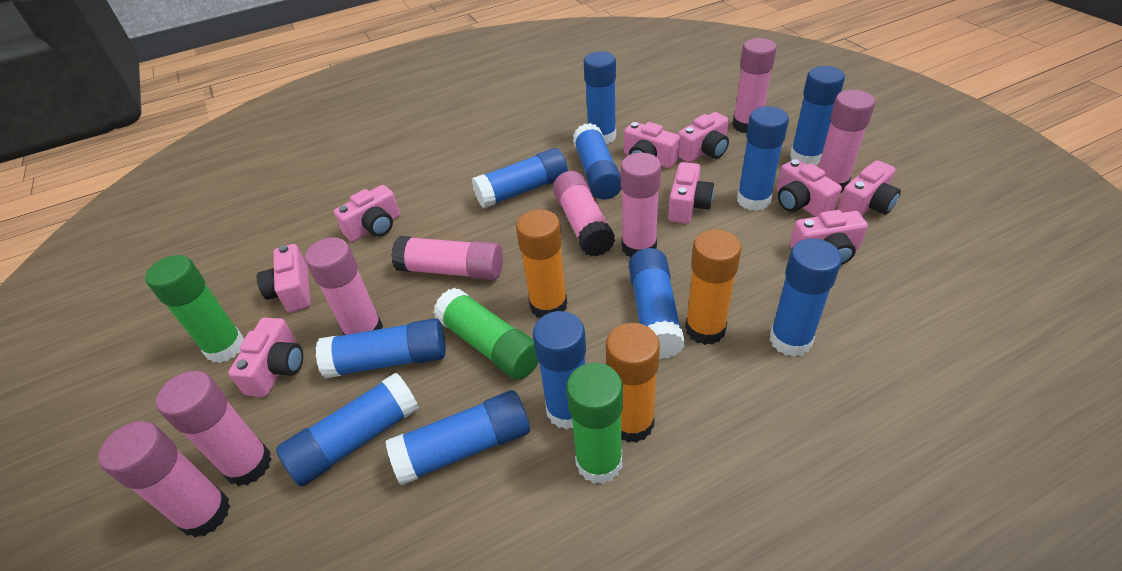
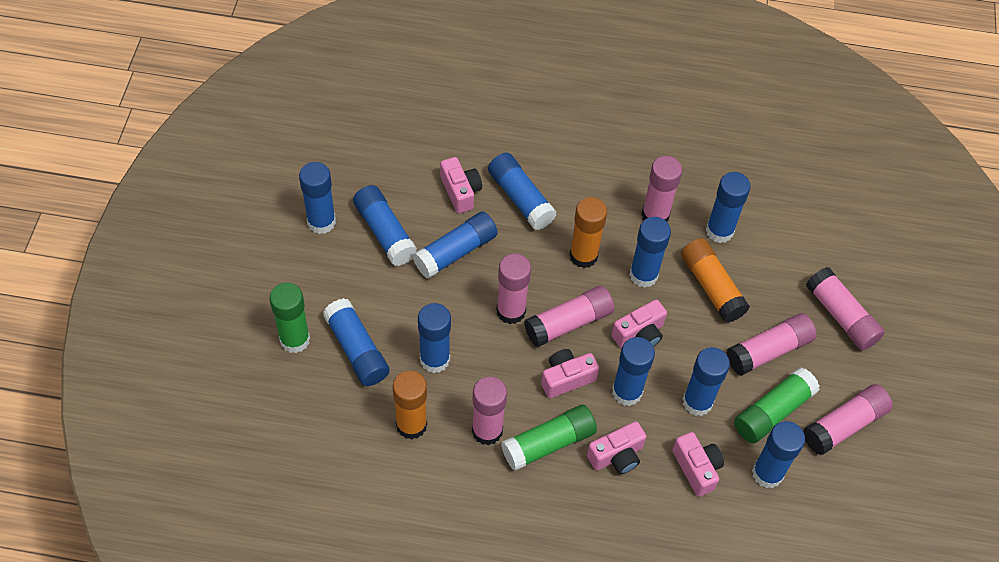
pink camera: 9 -> 5
pink glue stick: 8 -> 7

